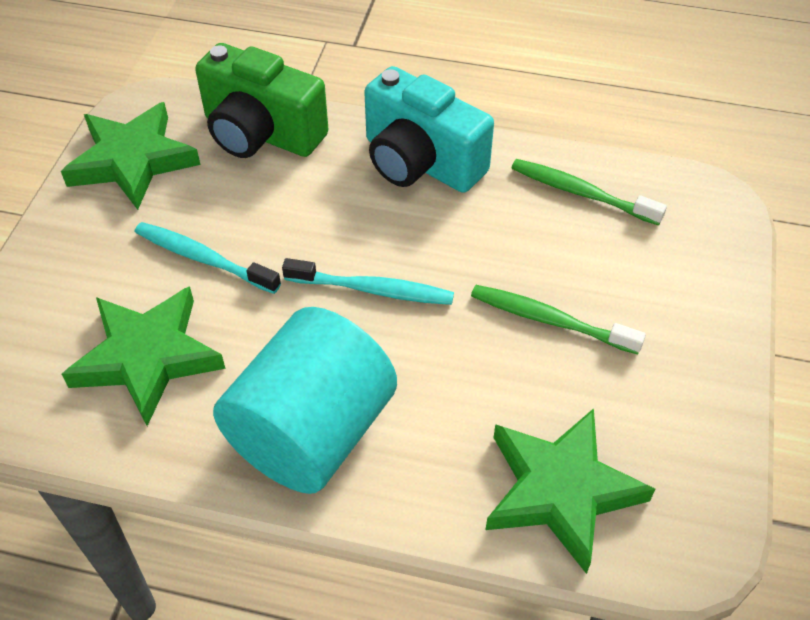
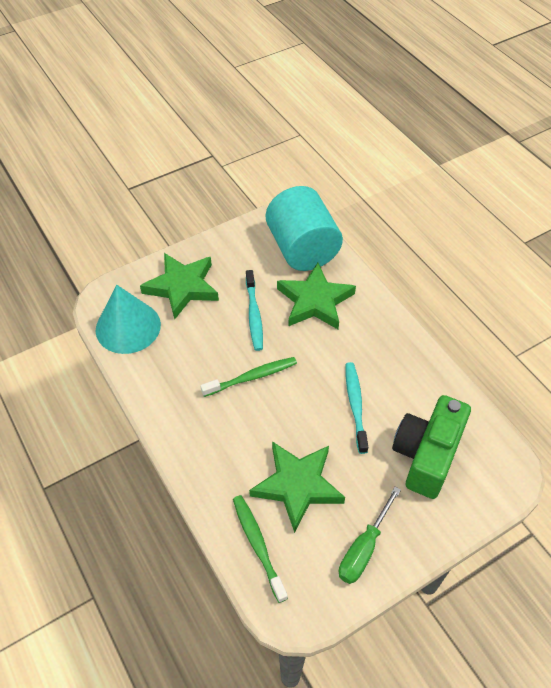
green screwdriver: 0 -> 1
turquoise camera: 1 -> 0
turquoise cone: 0 -> 1

